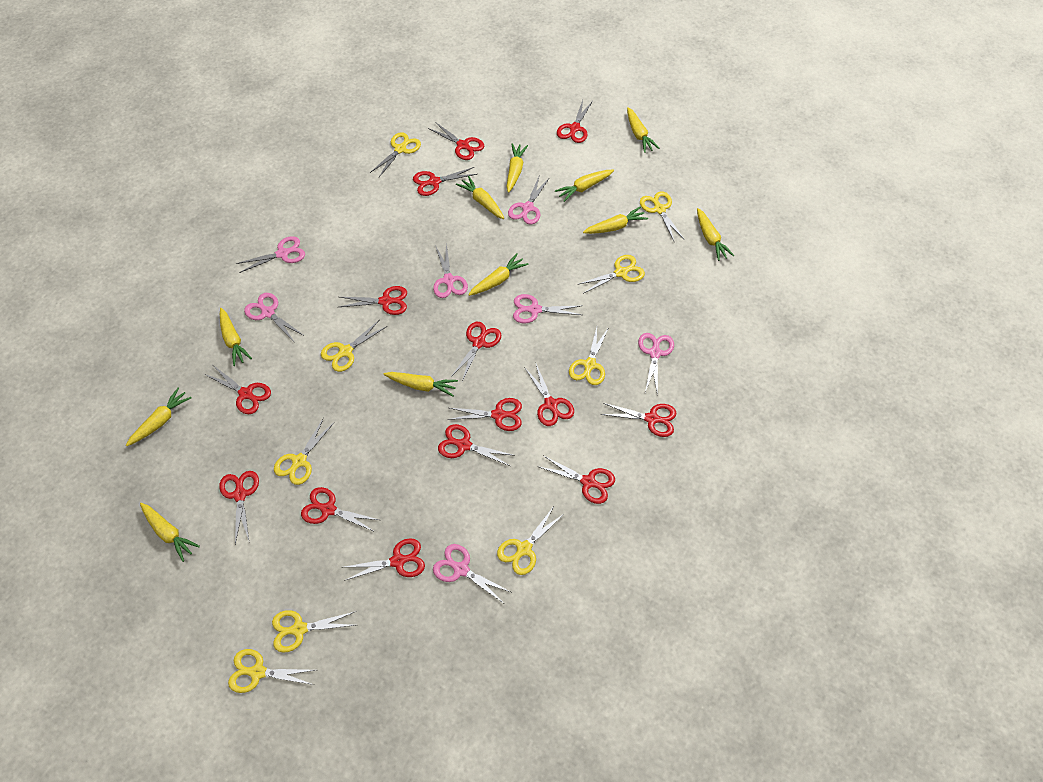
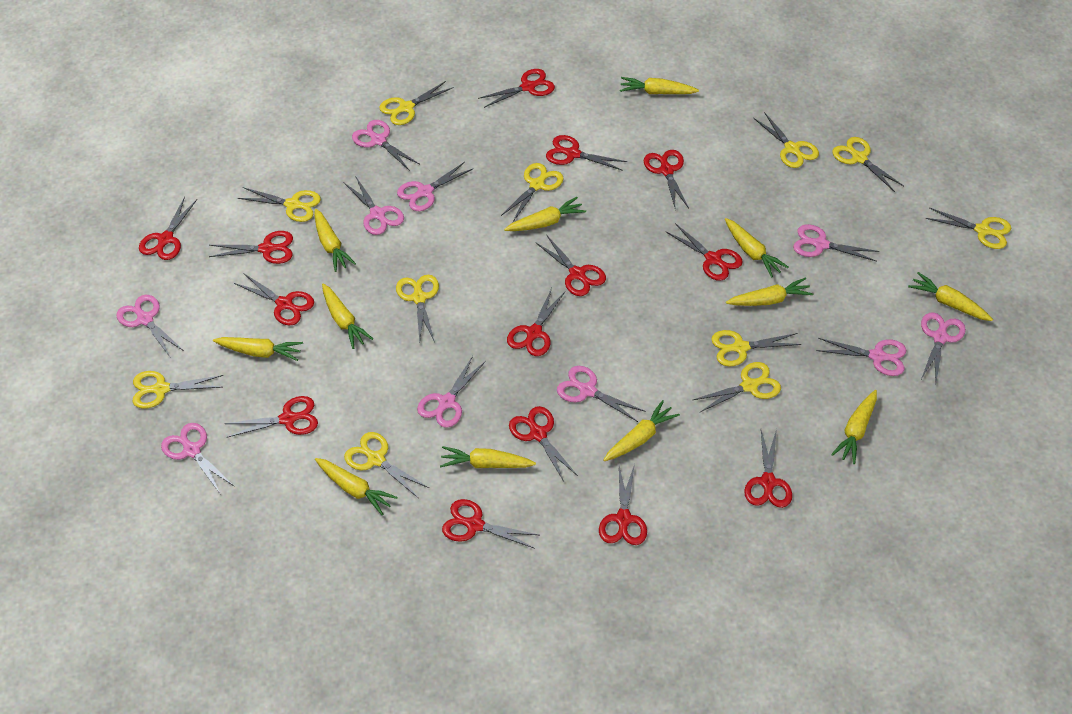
pink scissors: 7 -> 10
yellow carrot: 11 -> 12
yellow scissors: 9 -> 11

